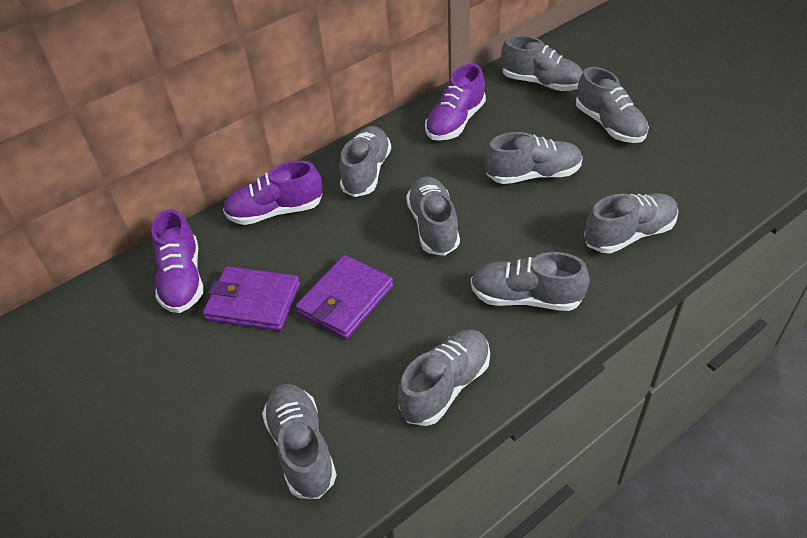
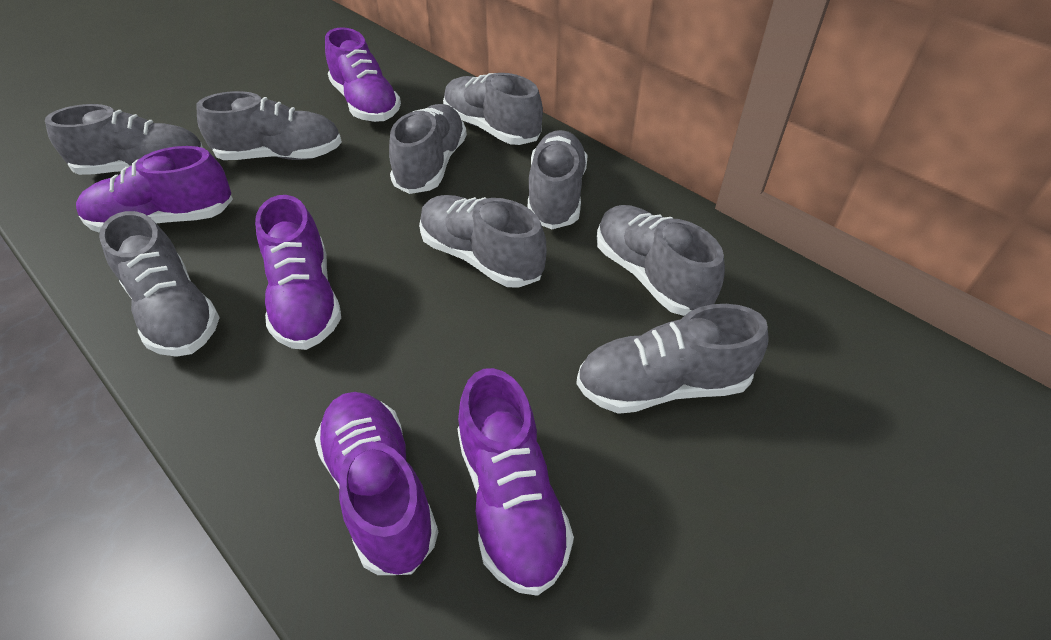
purple shoe: 3 -> 5
purple wallet: 2 -> 0

